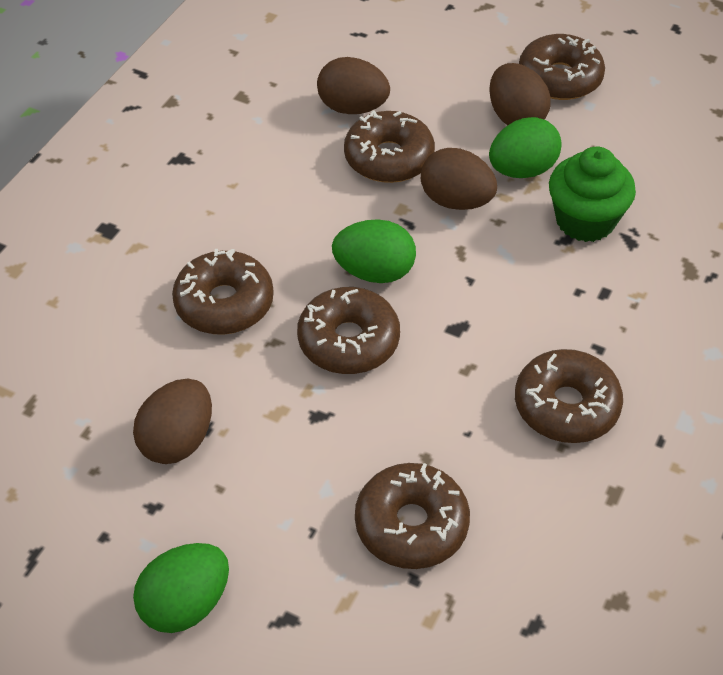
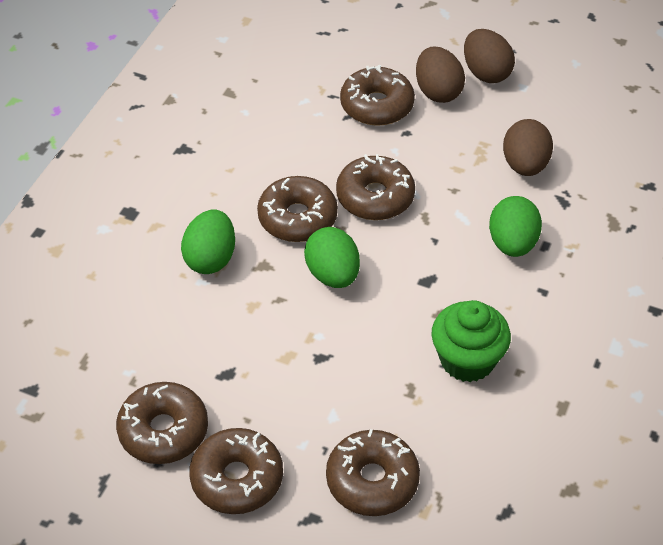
brown egg: 4 -> 3

